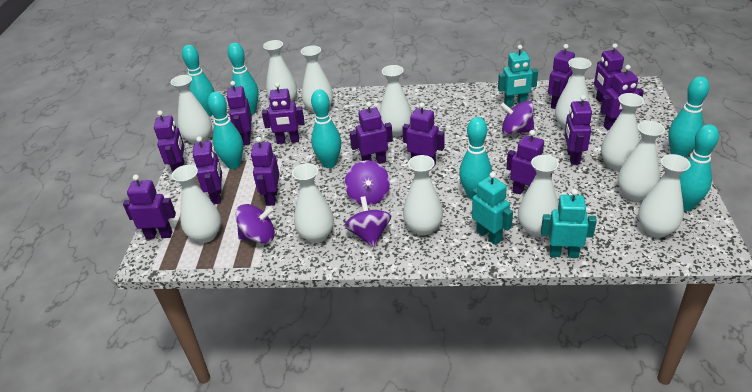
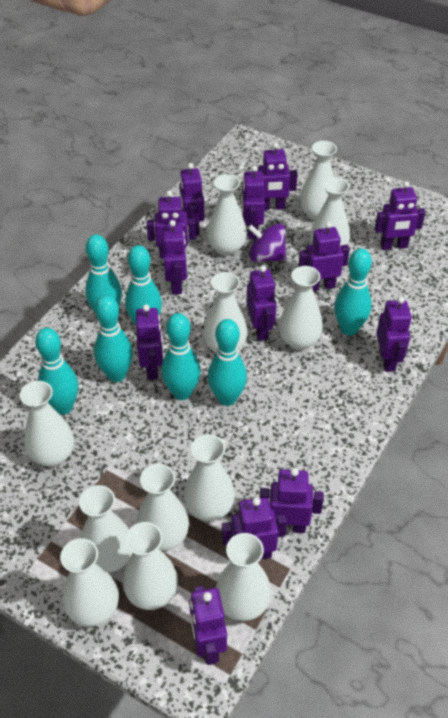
purple spinning top: 4 -> 1
turquoise robot: 3 -> 0

